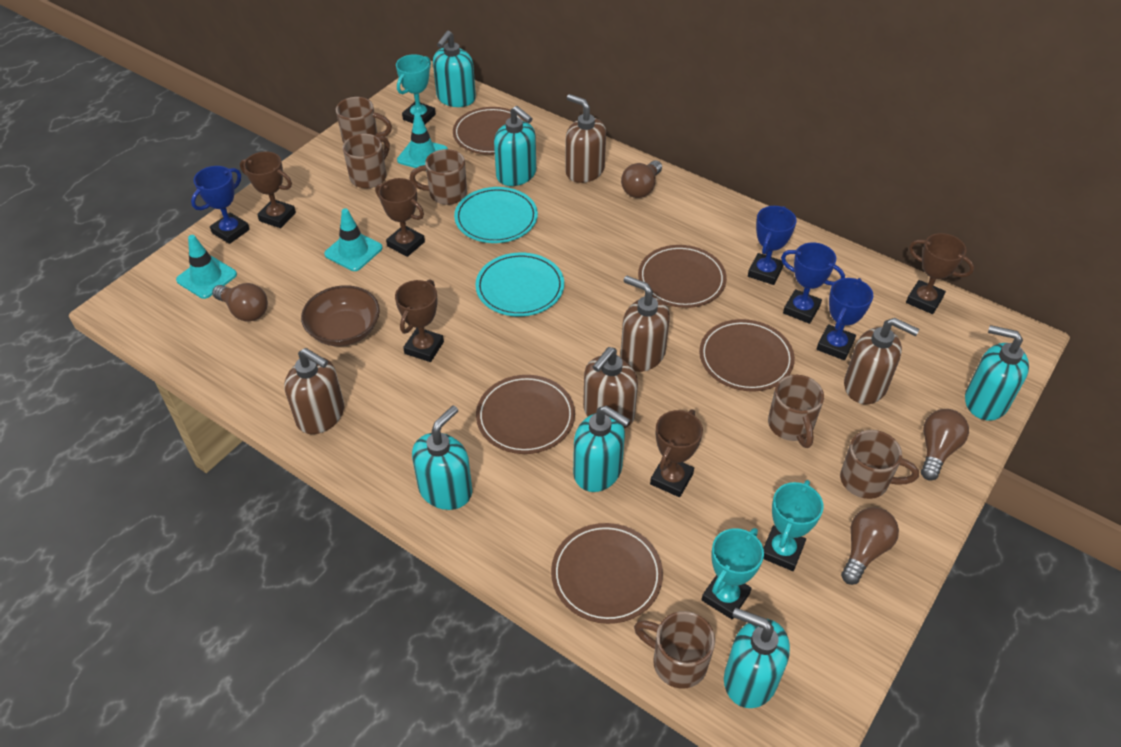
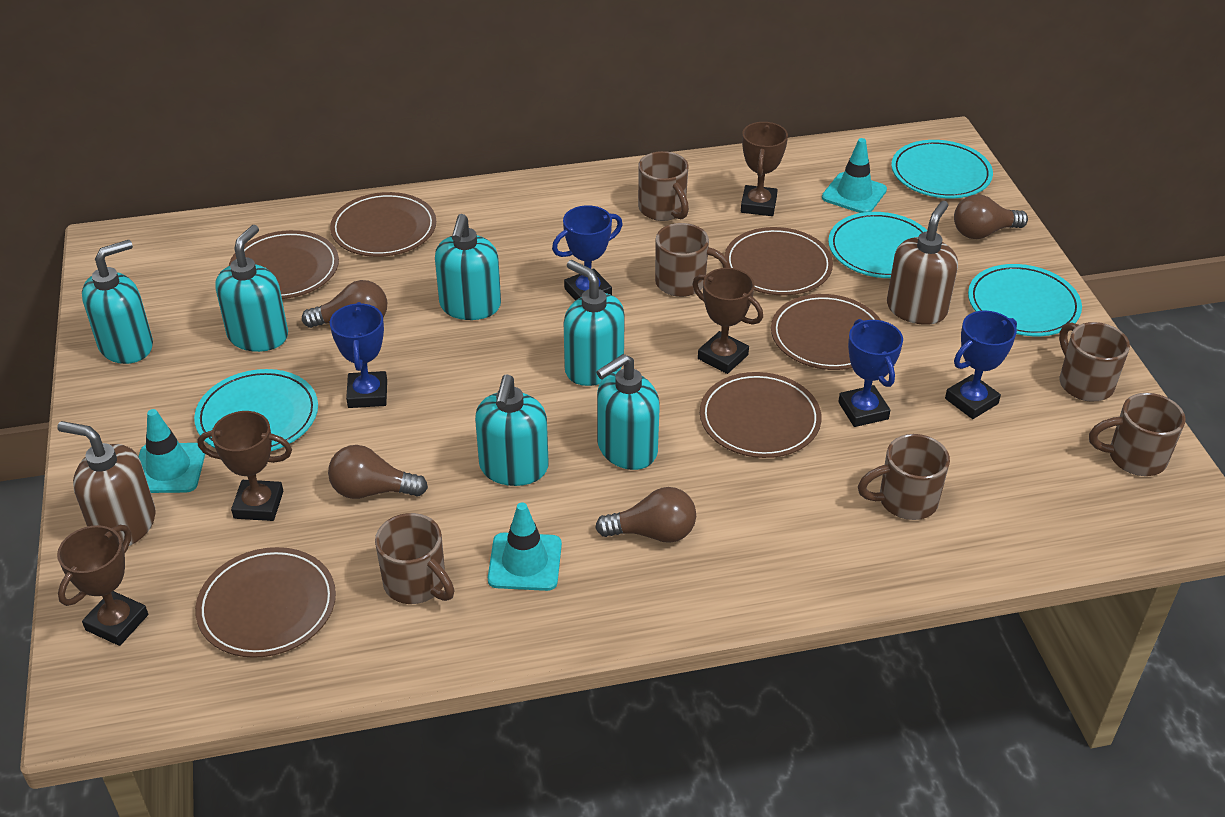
brown bowl: 1 -> 0
brown plate: 5 -> 6
brown soap dispenser: 5 -> 2
brown trophy: 5 -> 4
turquoise plate: 2 -> 4
turquoise trophy: 3 -> 0

